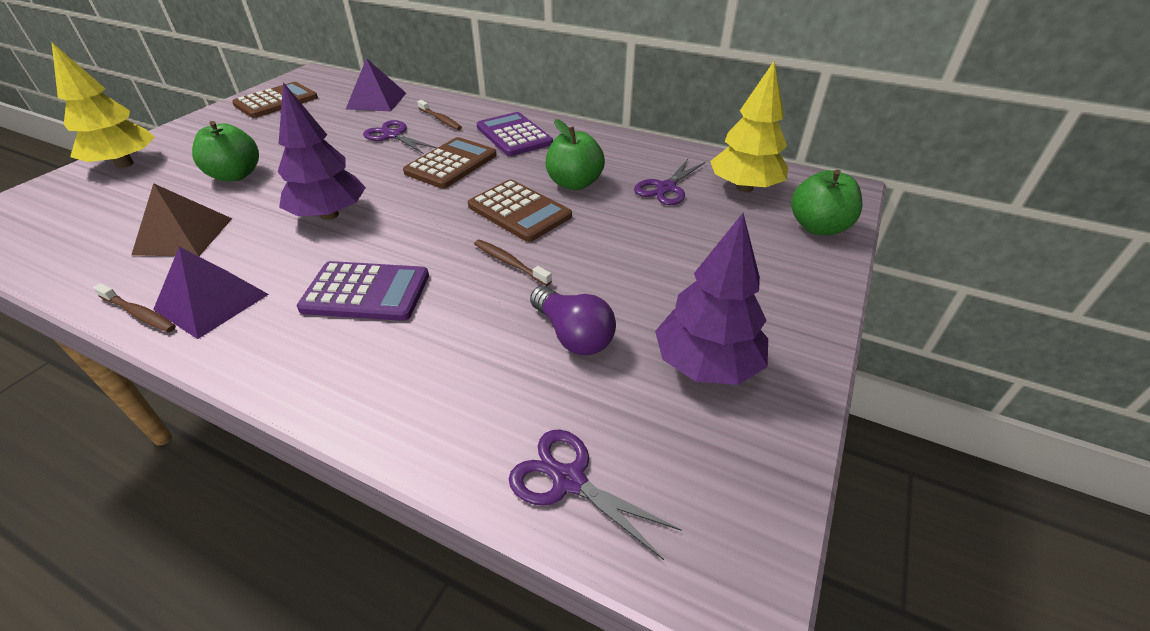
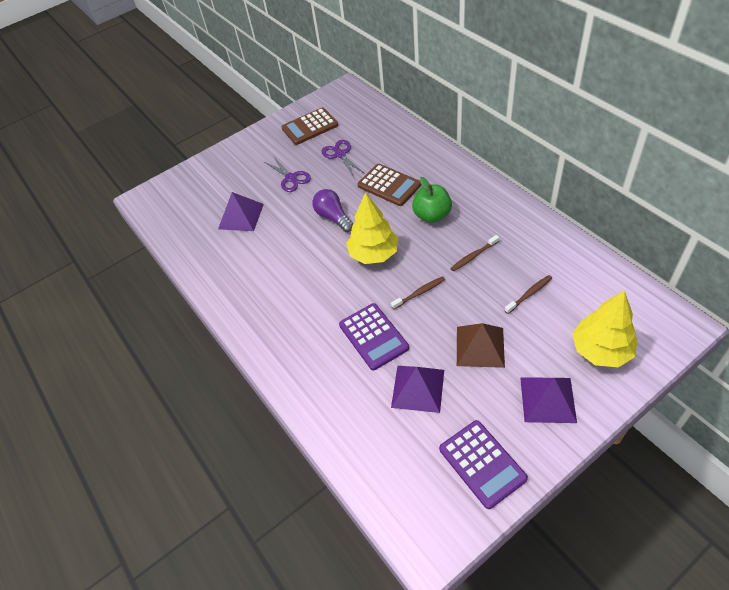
brown calculator: 3 -> 2
green apple: 3 -> 1
purple pyramid: 2 -> 3
purple scissors: 3 -> 2
purple tree: 2 -> 0

